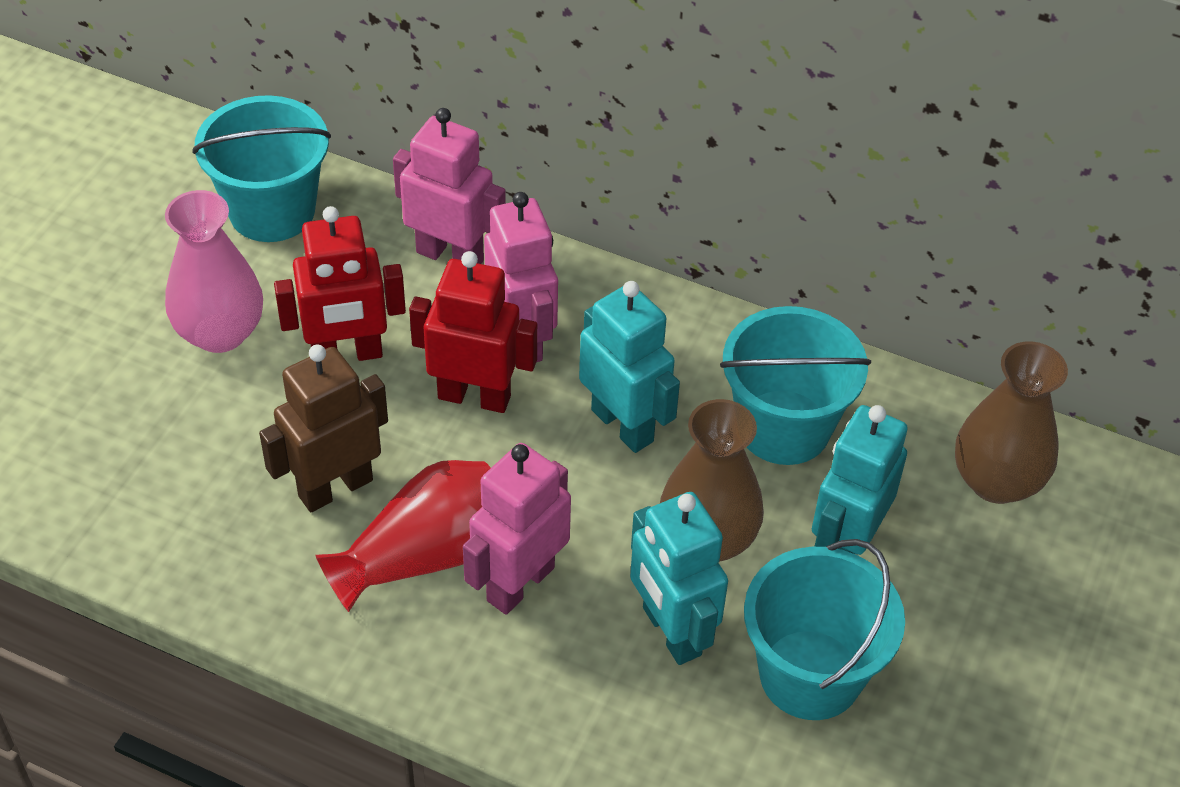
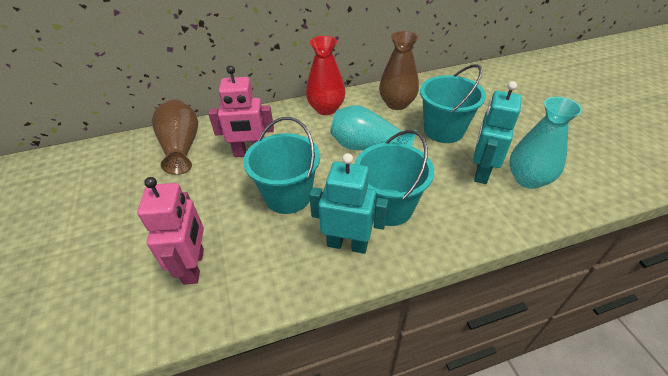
brown robot: 1 -> 0
pink robot: 3 -> 2
pink vase: 1 -> 0
red robot: 2 -> 0
turquoise robot: 3 -> 2
turquoise vase: 0 -> 2

